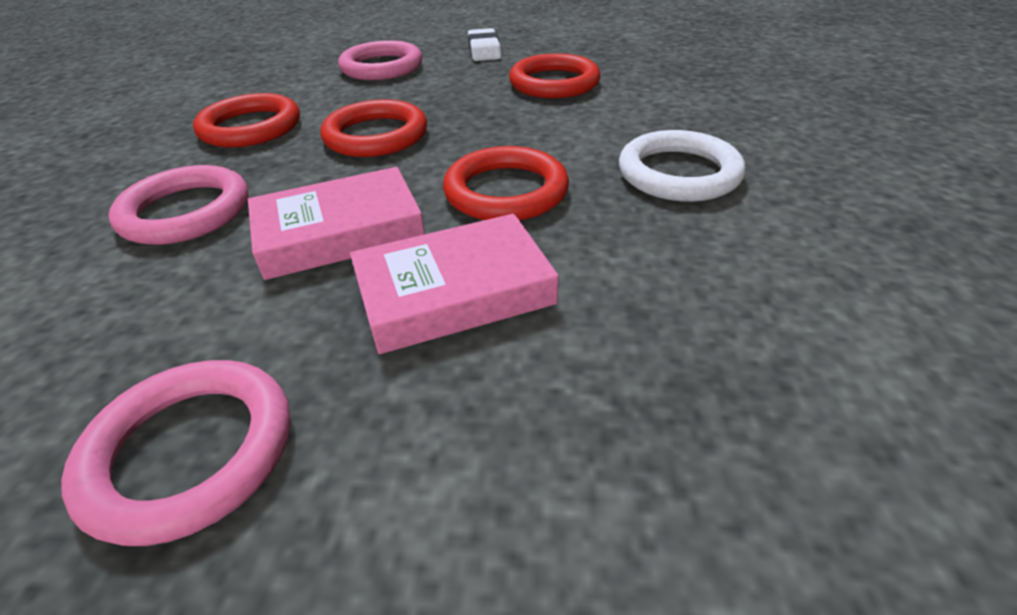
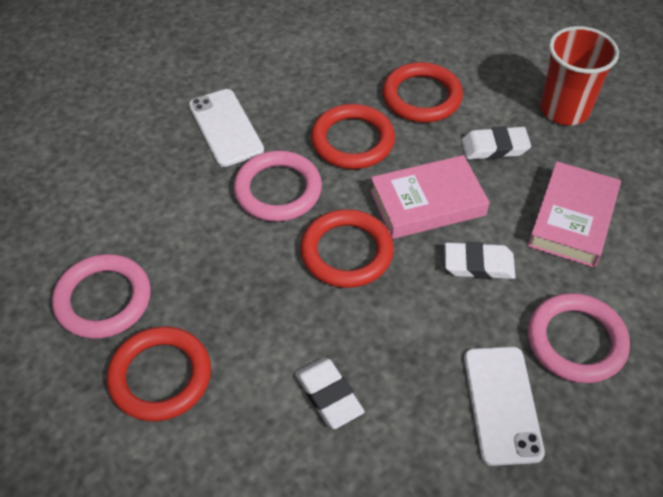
red cup: 0 -> 1
white eraser: 1 -> 3
white phone: 0 -> 2
white ring: 1 -> 0

